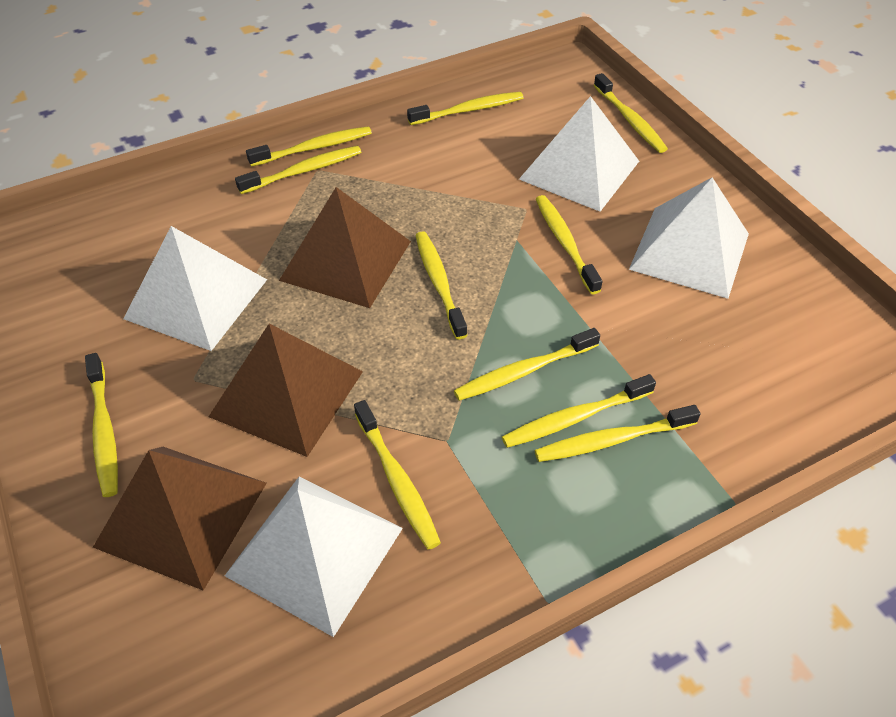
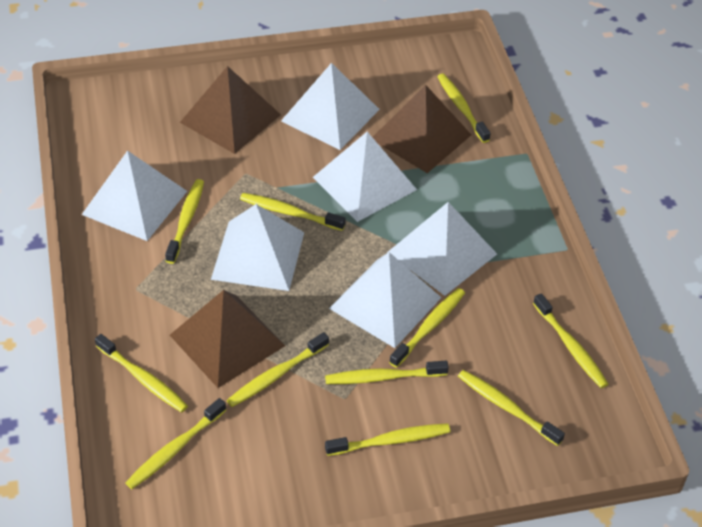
white pyramid: 4 -> 6

